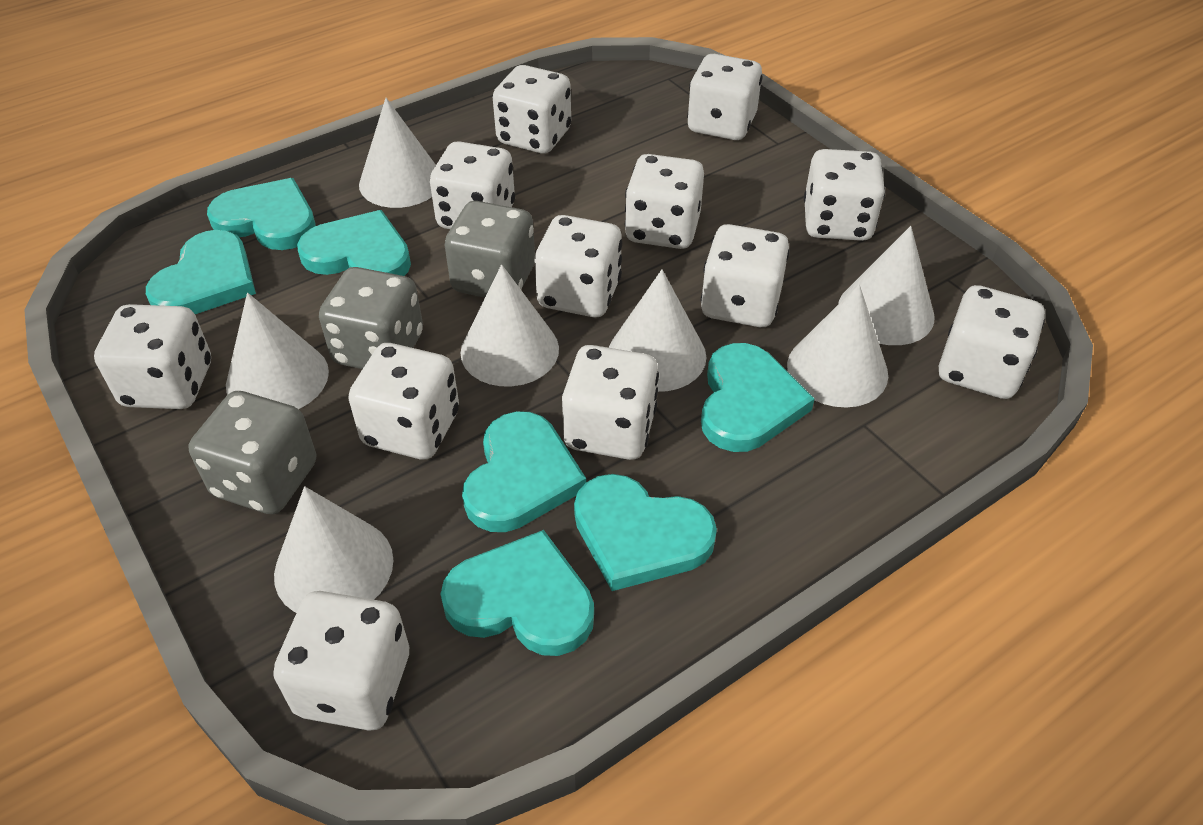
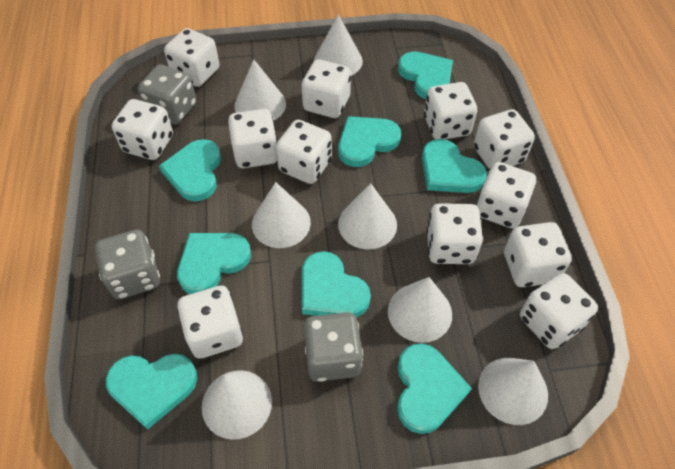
turquoise heart: 7 -> 8

